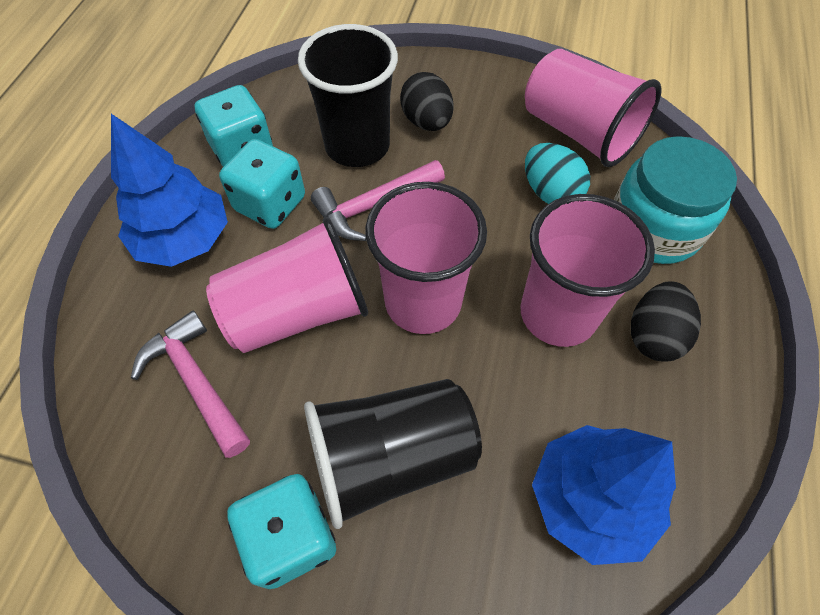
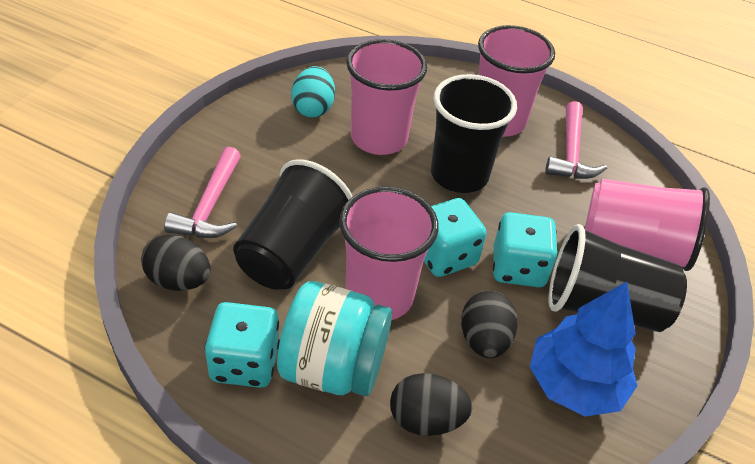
black cup: 2 -> 3
black egg: 2 -> 3
blue tree: 2 -> 1

